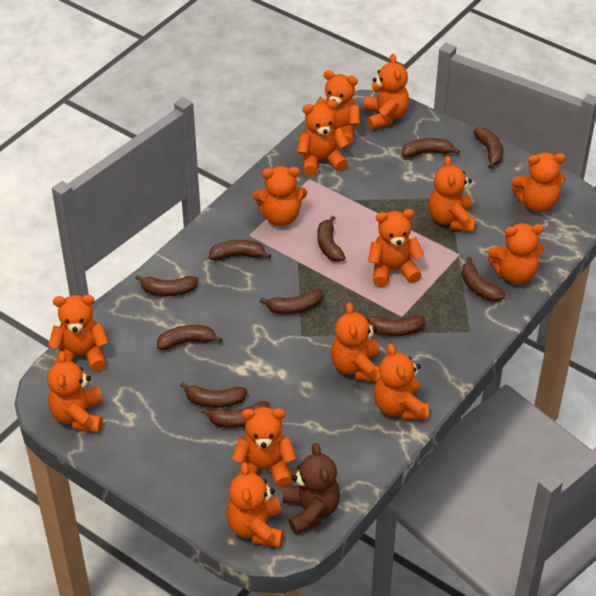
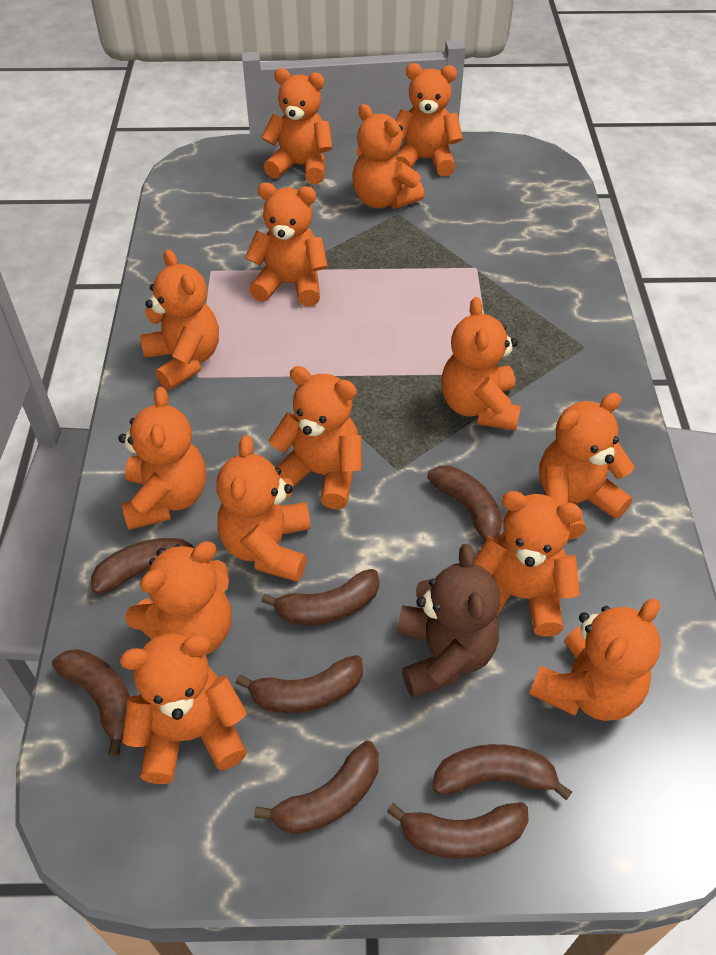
brown banana: 11 -> 8

